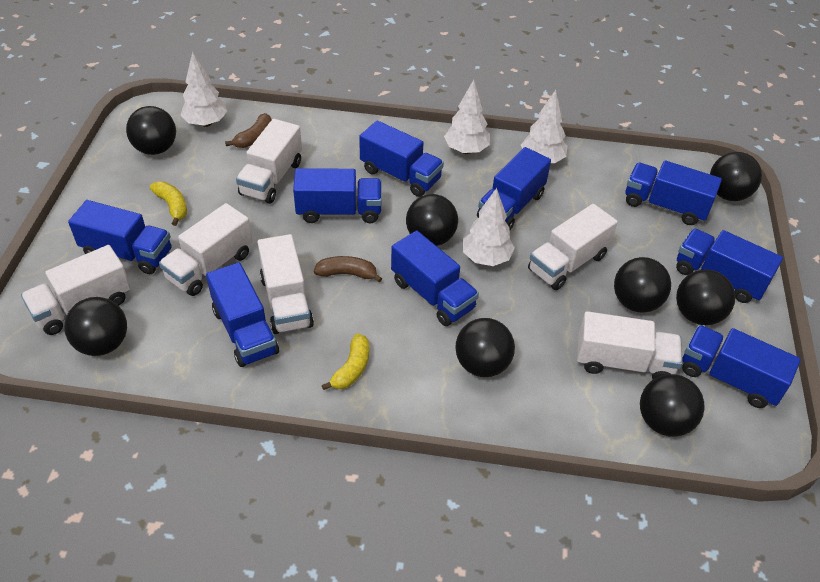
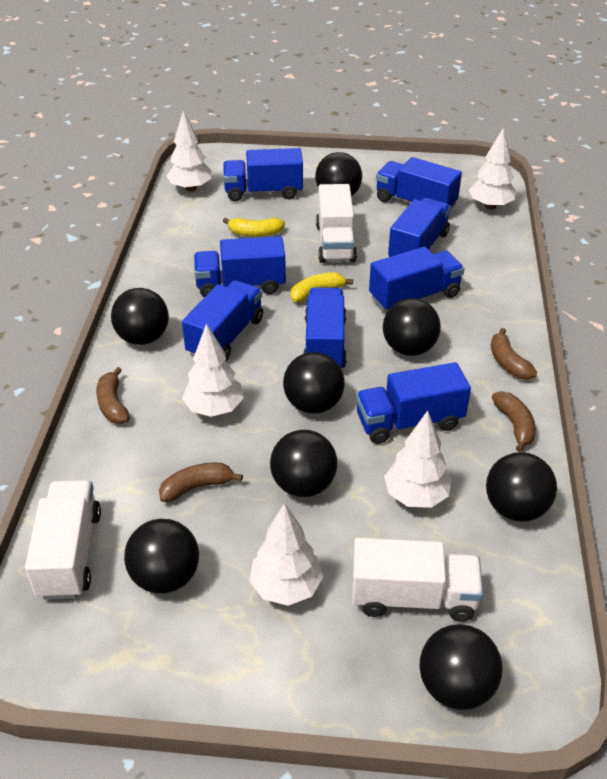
blue truck: 9 -> 8
brown banana: 2 -> 4
white tree: 4 -> 5
white truck: 6 -> 3

